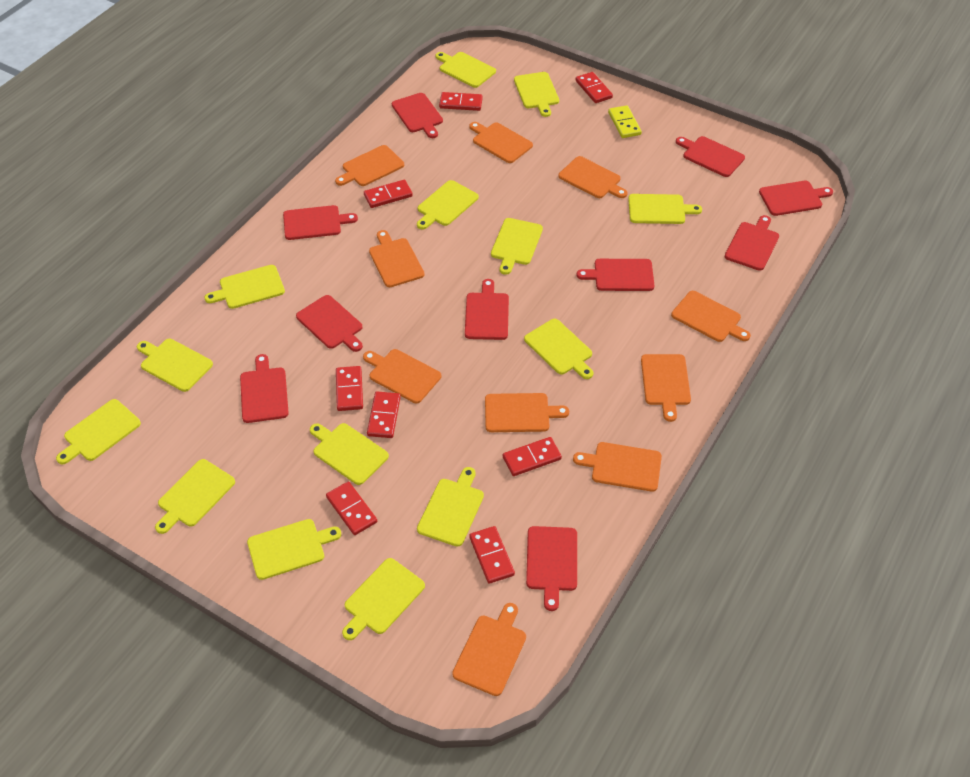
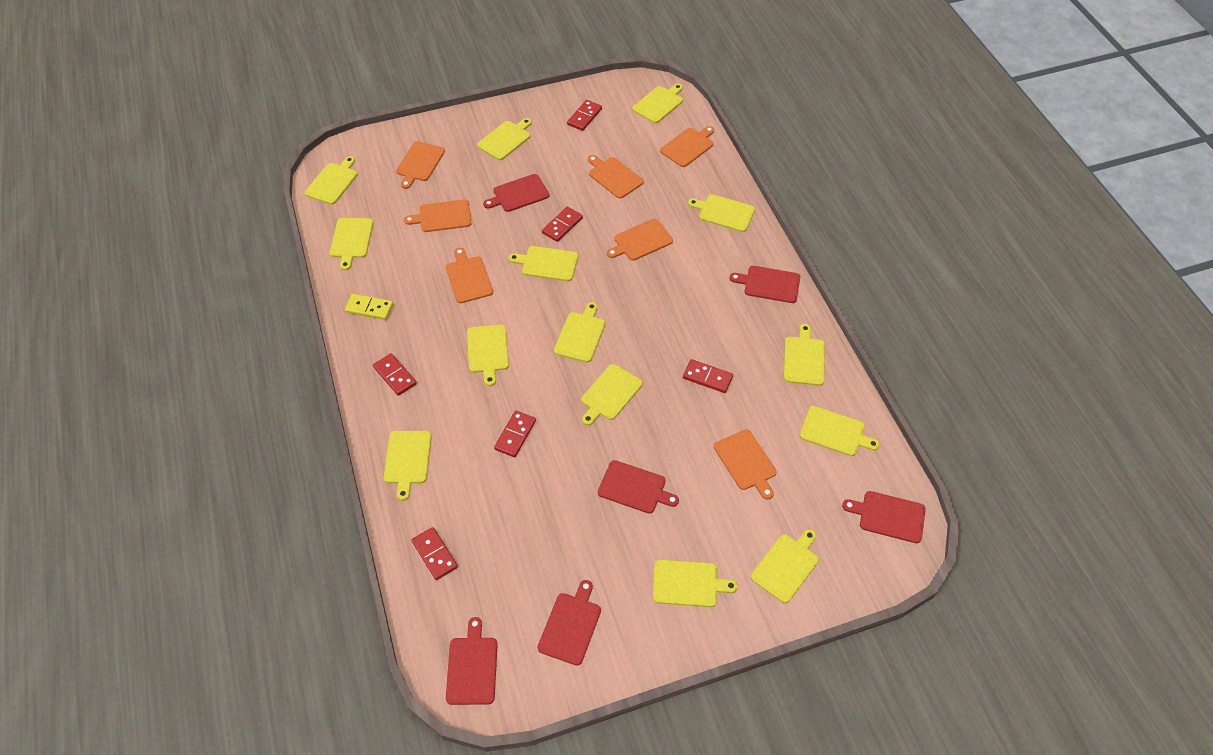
orange cutting board: 10 -> 7
red cutting board: 10 -> 6
red domino: 8 -> 6

